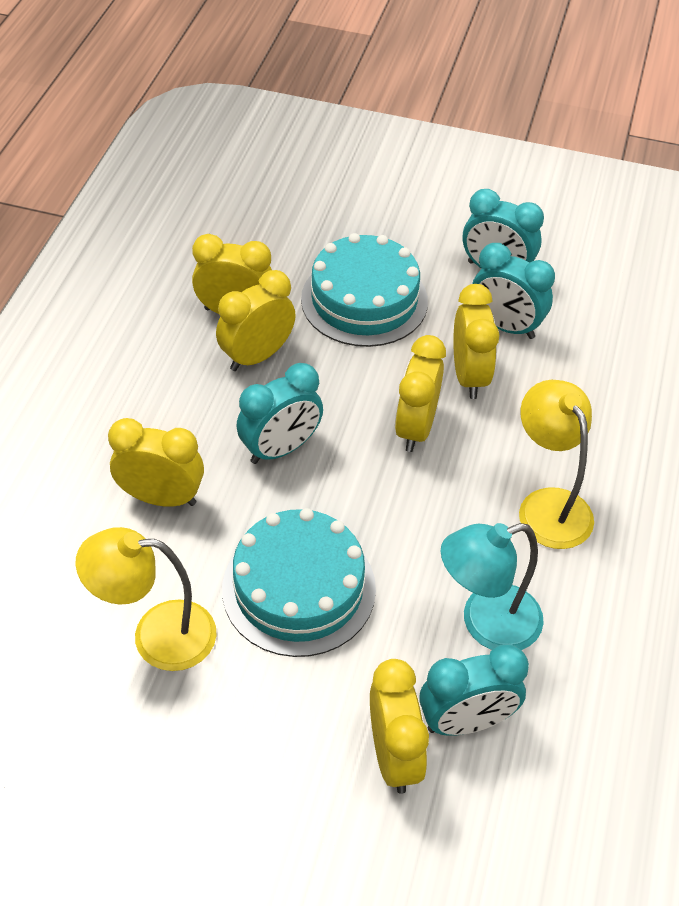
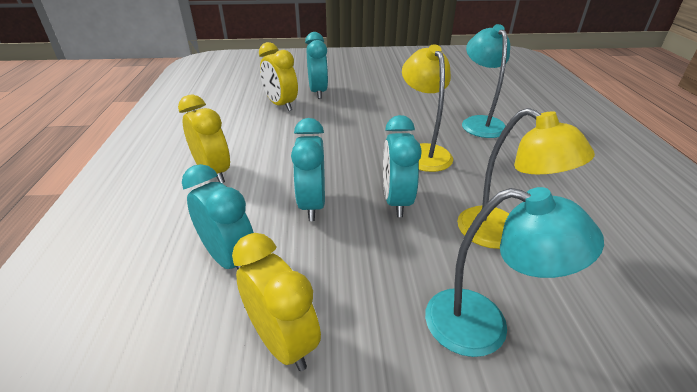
turquoise cake: 2 -> 0
turquoise lamp: 1 -> 2
yellow clock: 6 -> 3

